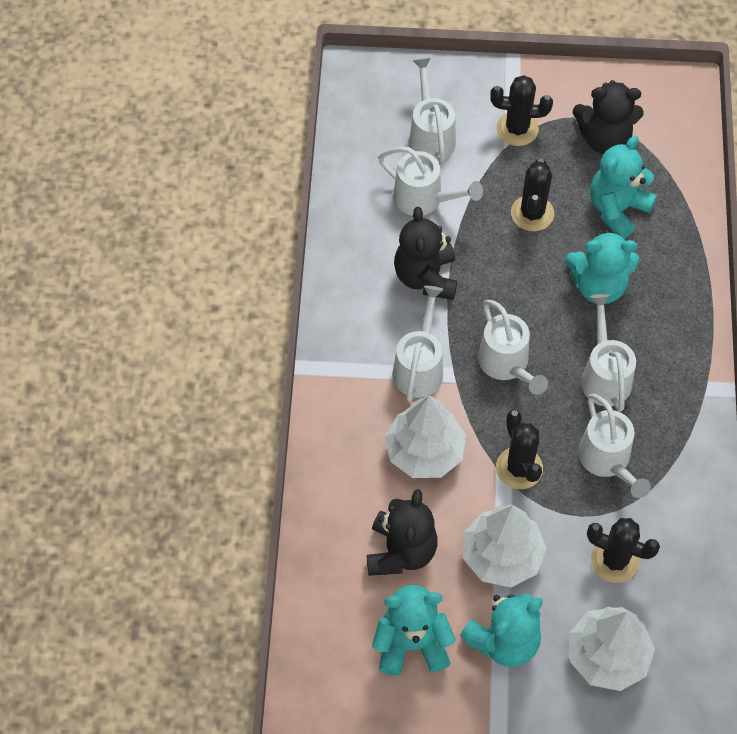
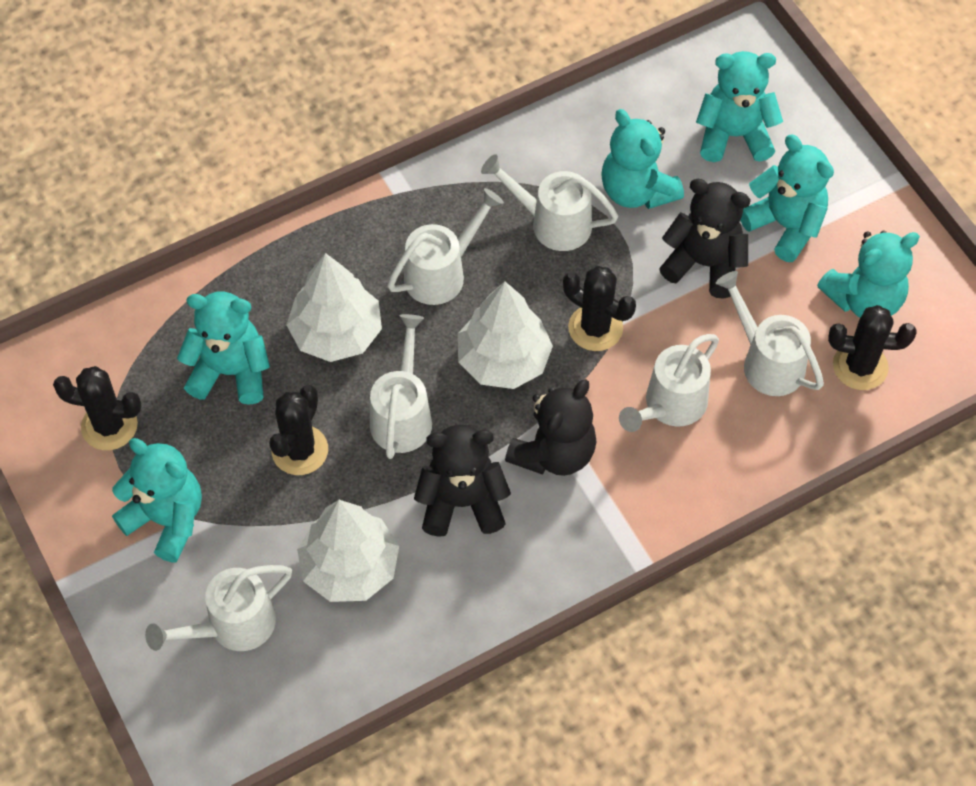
turquoise teddy bear: 4 -> 6

